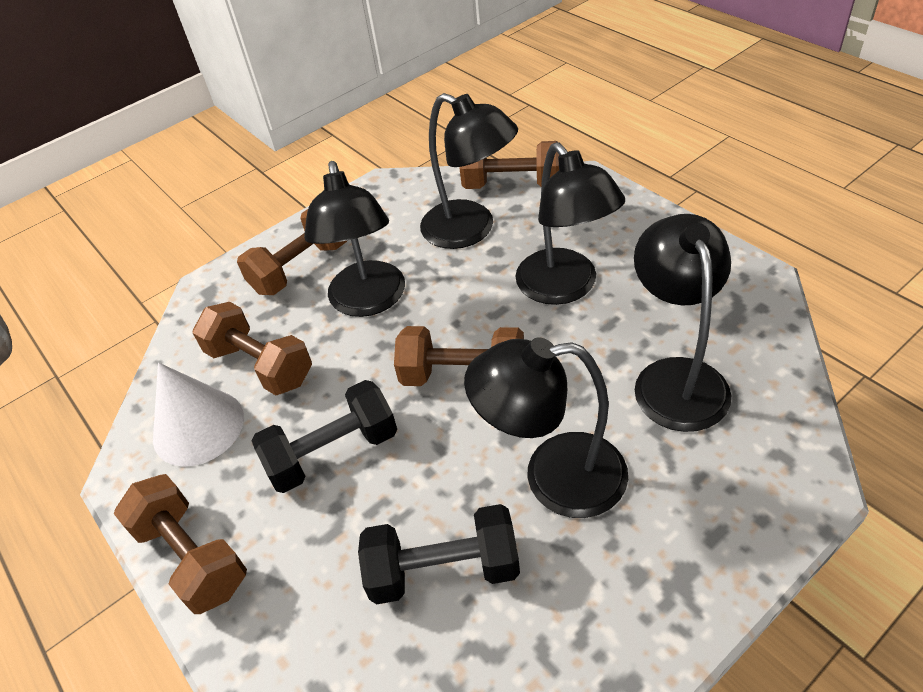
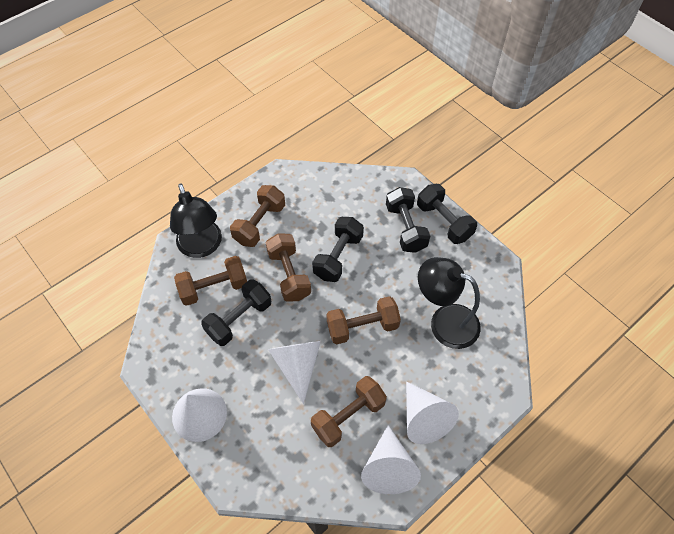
black dumbbell: 2 -> 4
black lamp: 5 -> 2
white cone: 1 -> 4

